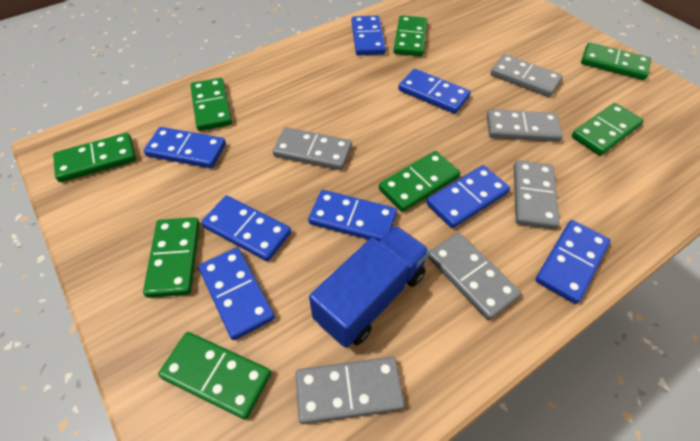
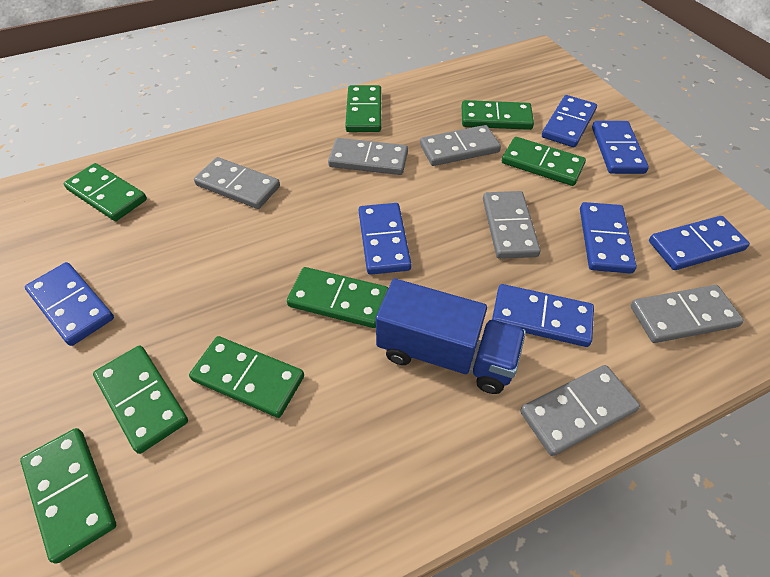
blue domino: 8 -> 7

